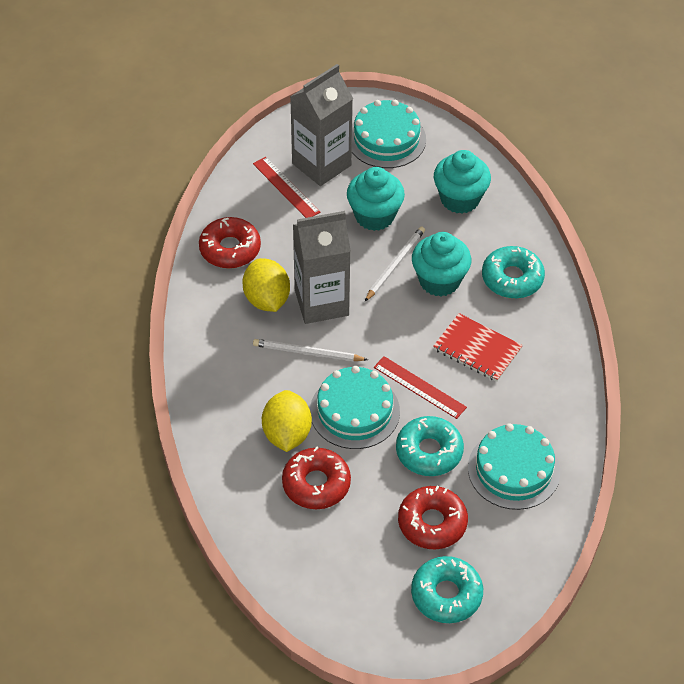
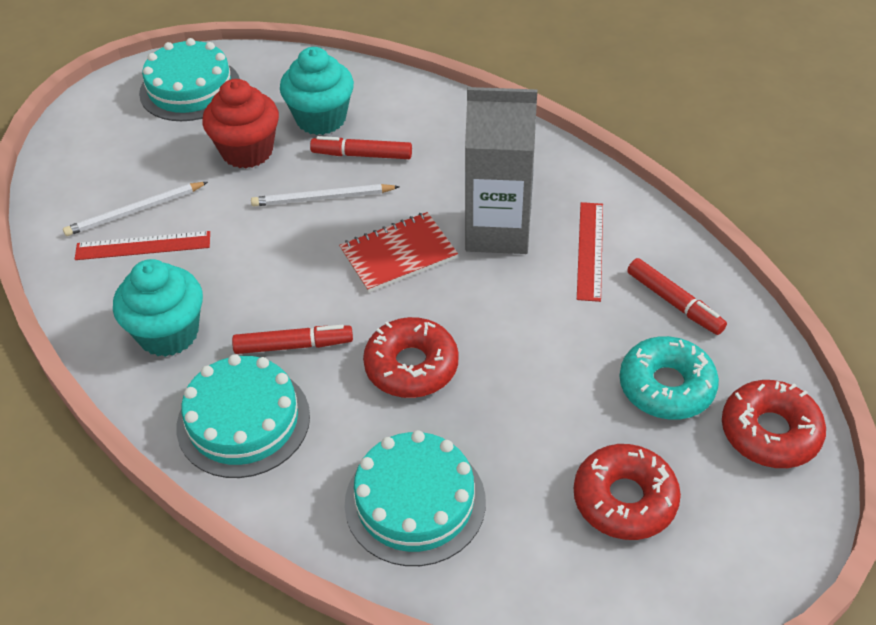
grey carton: 2 -> 1
red cupcake: 0 -> 1
red marker: 0 -> 3
turquoise cupcake: 3 -> 2
turquoise donut: 3 -> 1
yellow lemon: 2 -> 0

